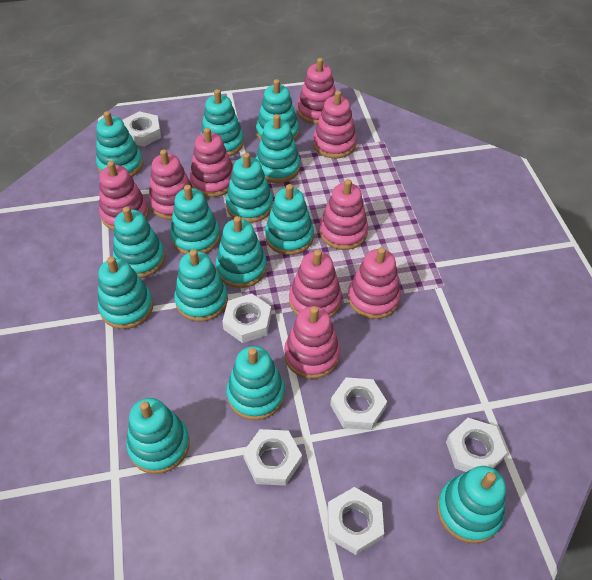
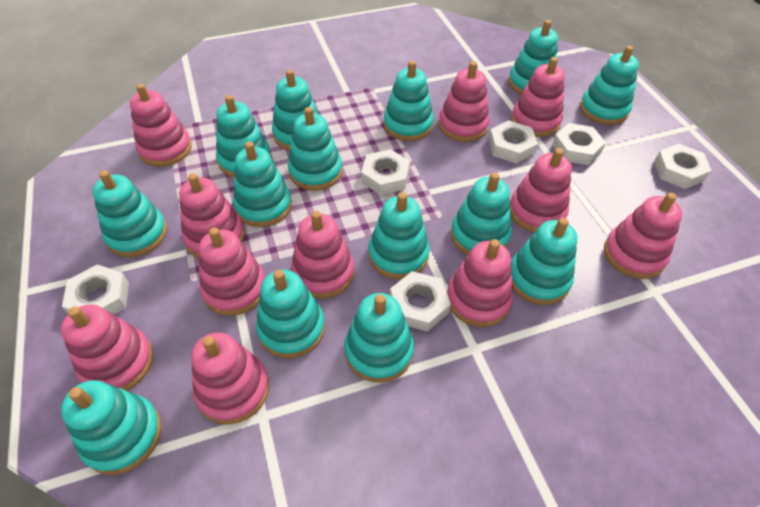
pink stacking toy: 9 -> 11

